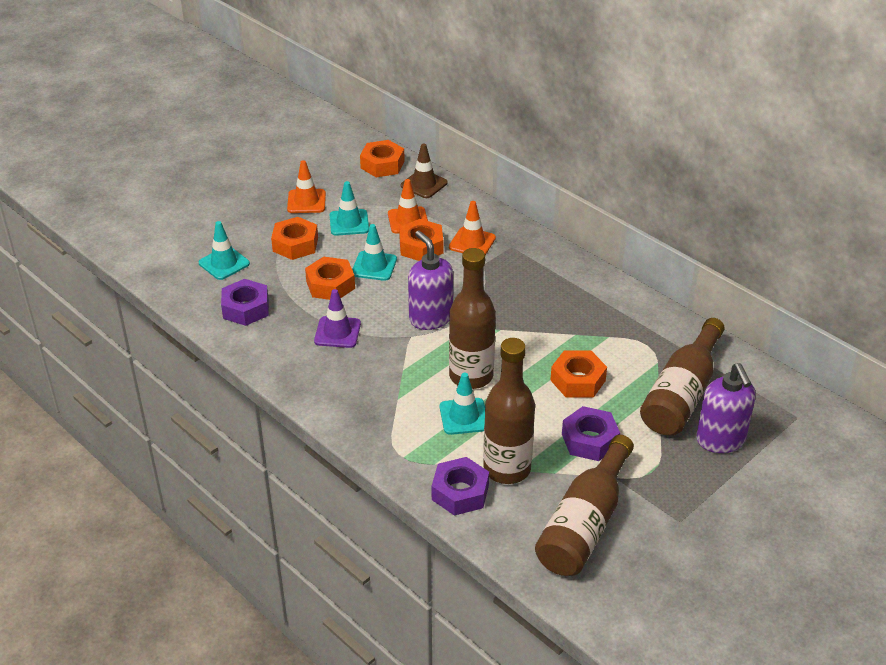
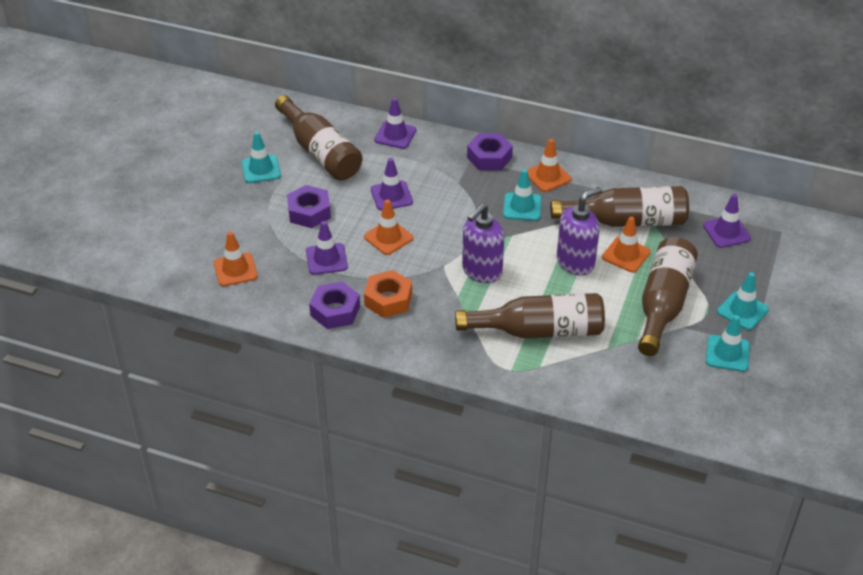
brown traffic cone: 1 -> 0
orange nut: 5 -> 1
orange traffic cone: 3 -> 4
purple traffic cone: 1 -> 4

